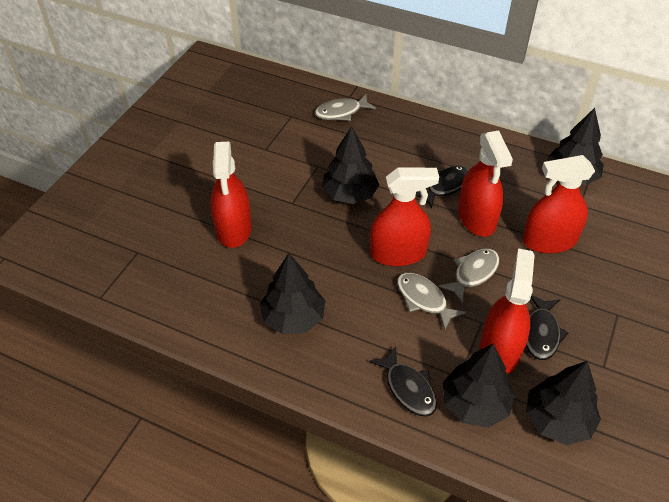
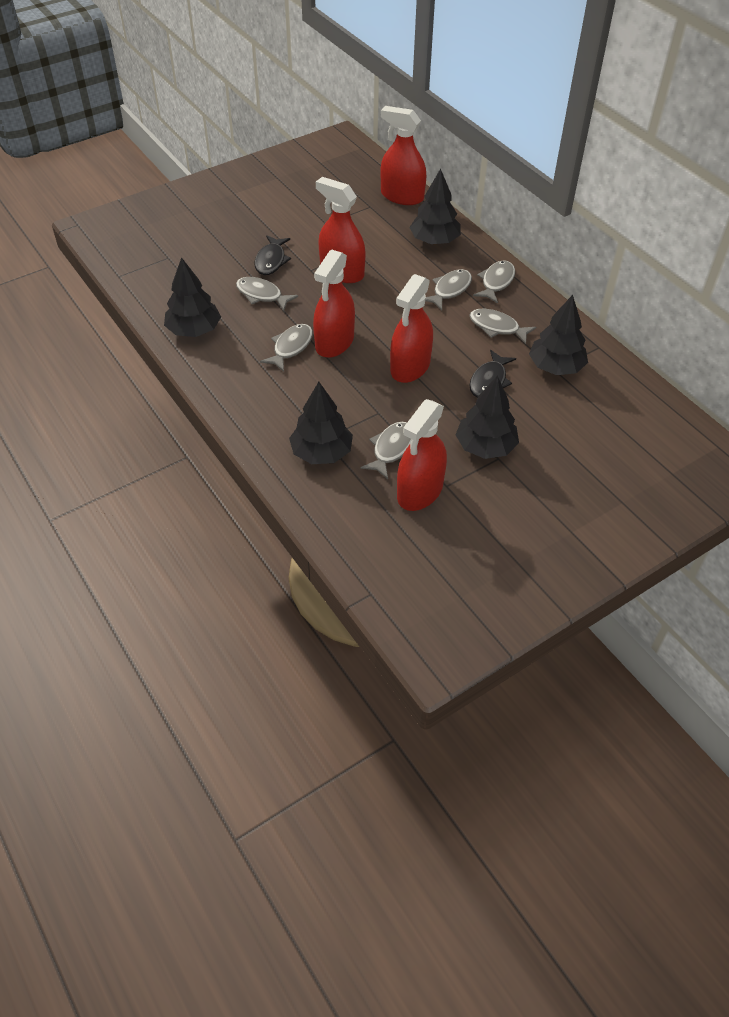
black fish: 3 -> 2
grey fish: 3 -> 6

